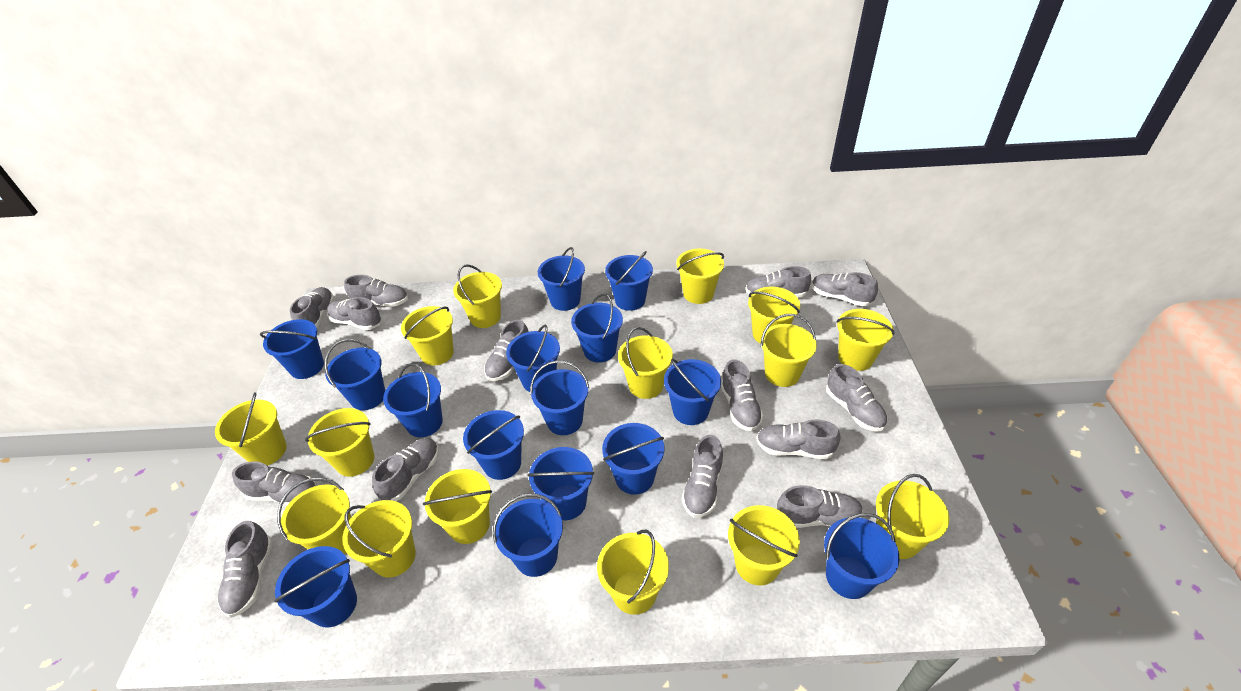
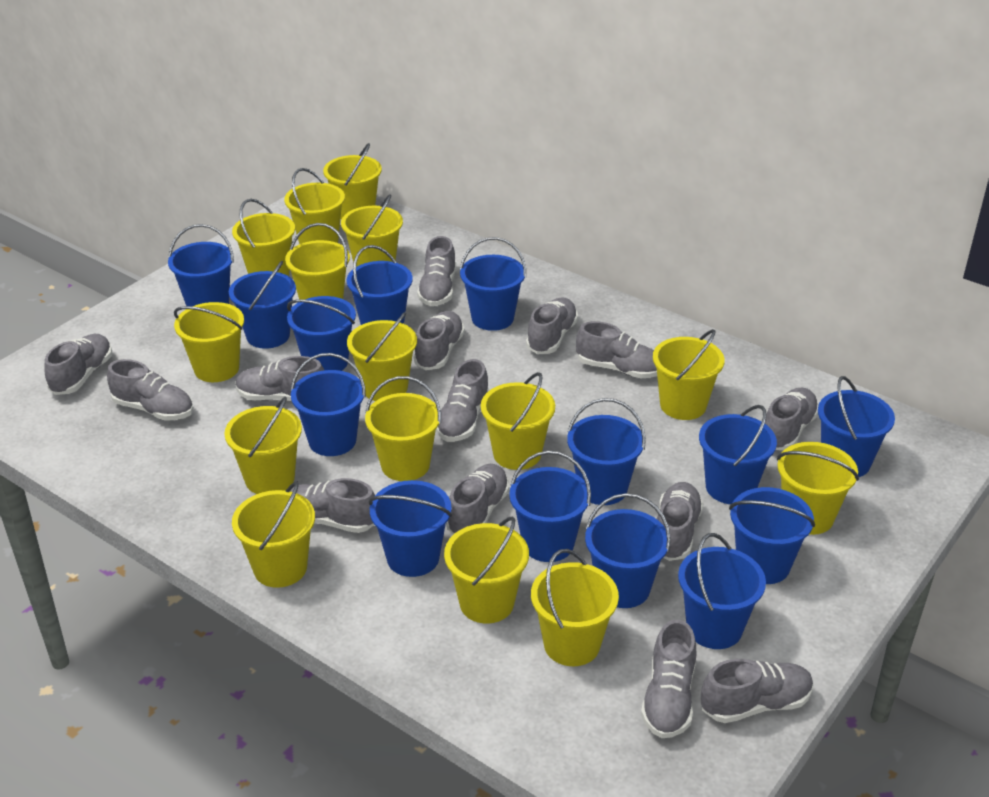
blue bucket: 15 -> 14

